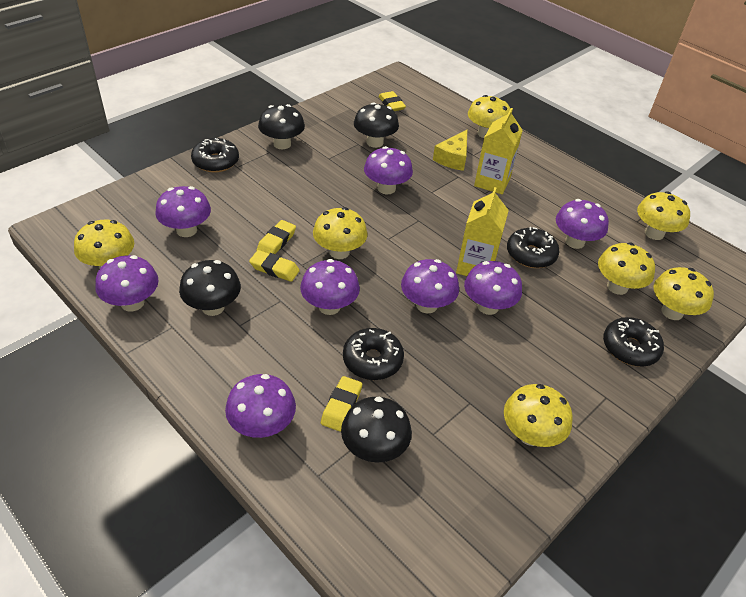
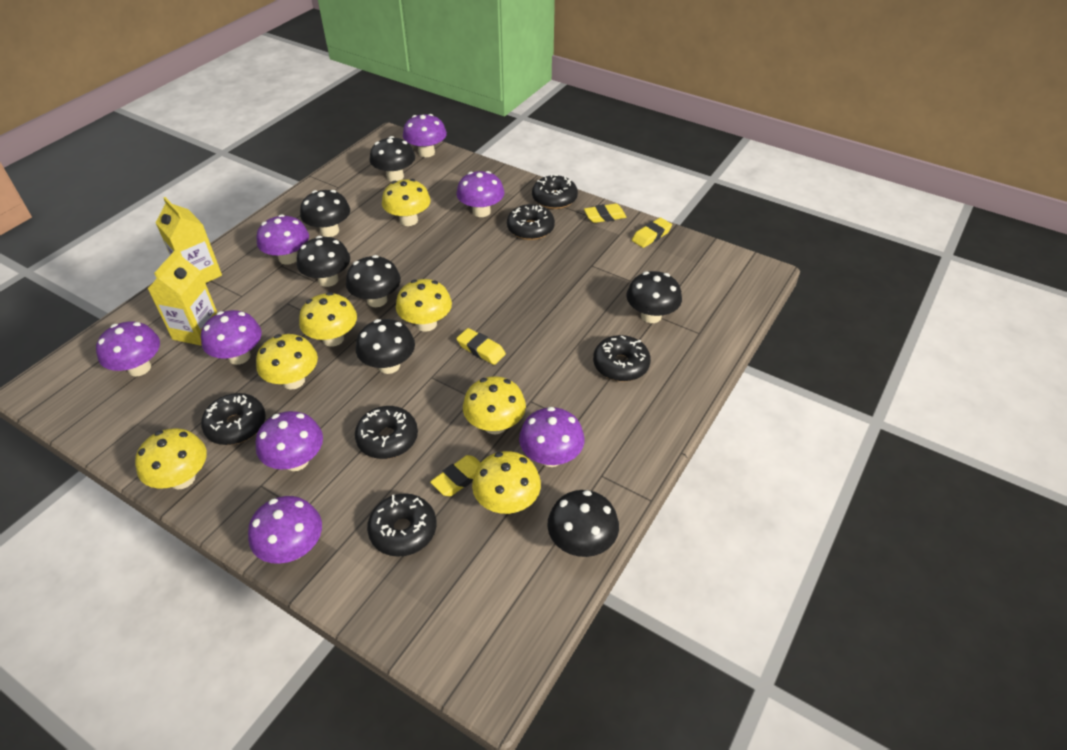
black donut: 4 -> 6
black mushroom: 4 -> 7
yellow cheese: 1 -> 0

